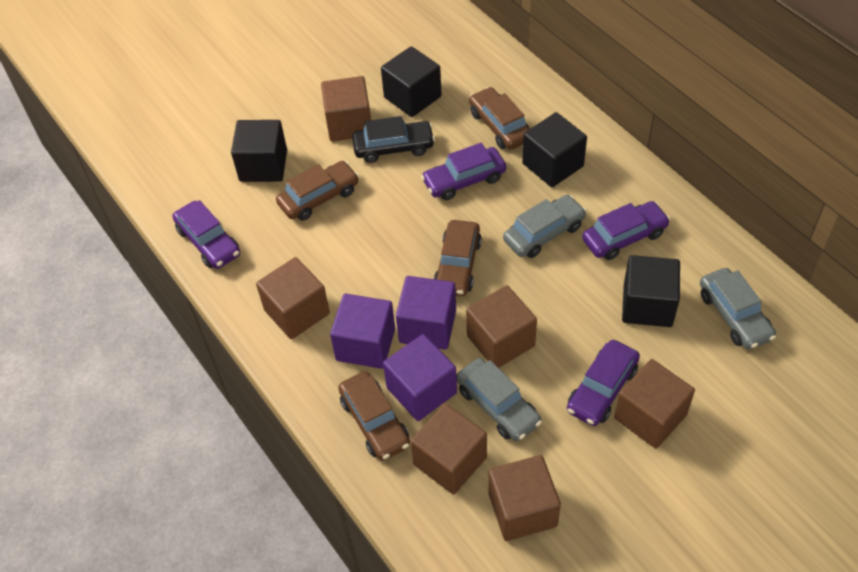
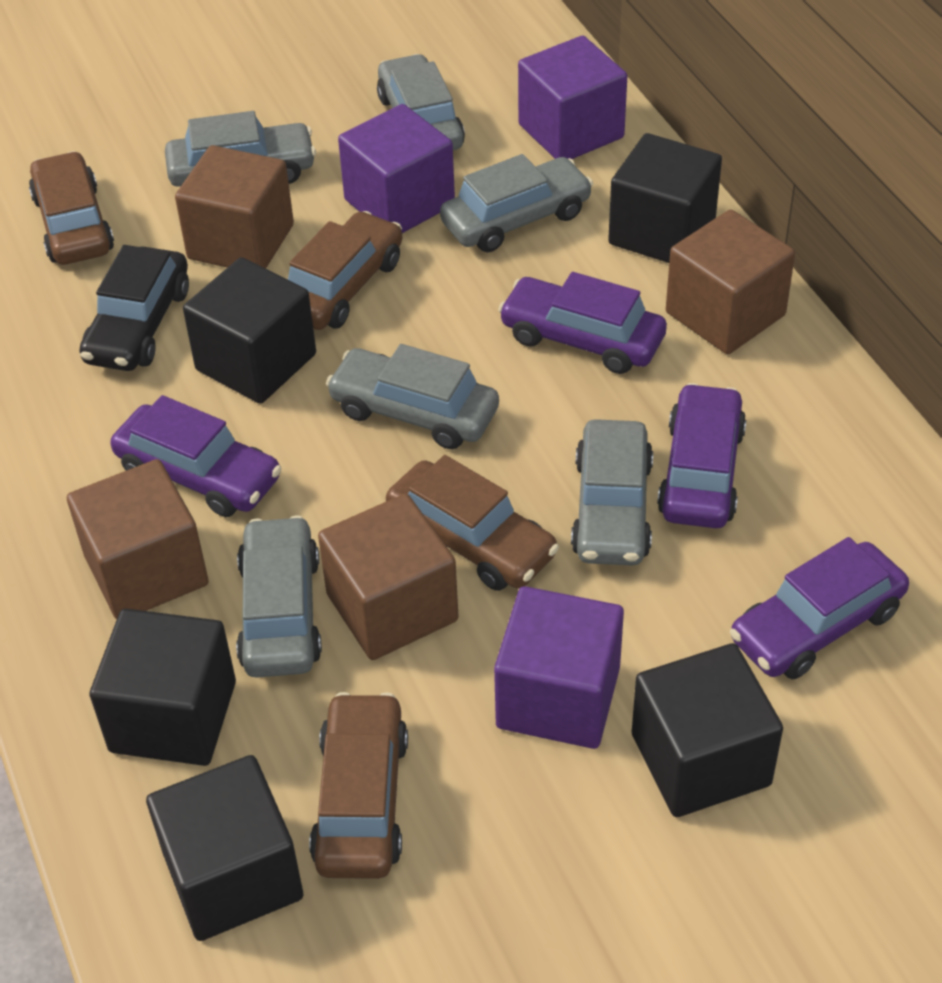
black cube: 4 -> 5
brown cube: 6 -> 4
grey car: 3 -> 6

